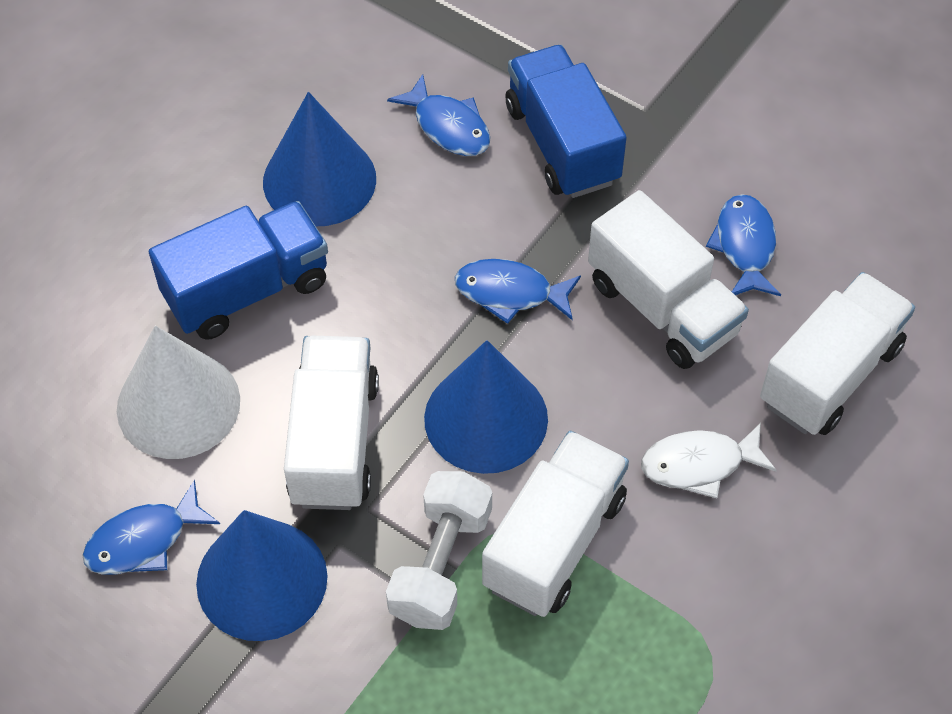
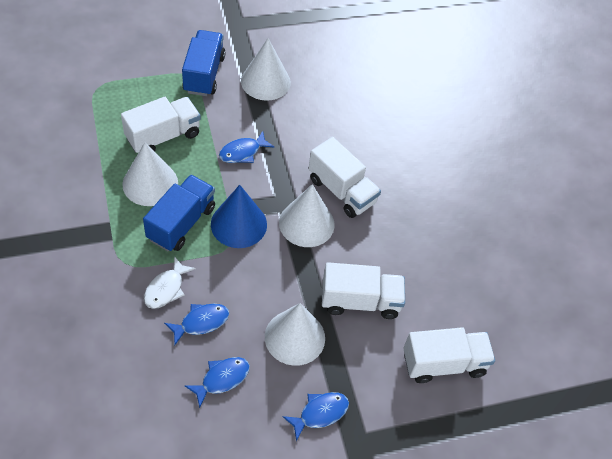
blue cone: 3 -> 1
white cone: 1 -> 4
white dumbbell: 1 -> 0

